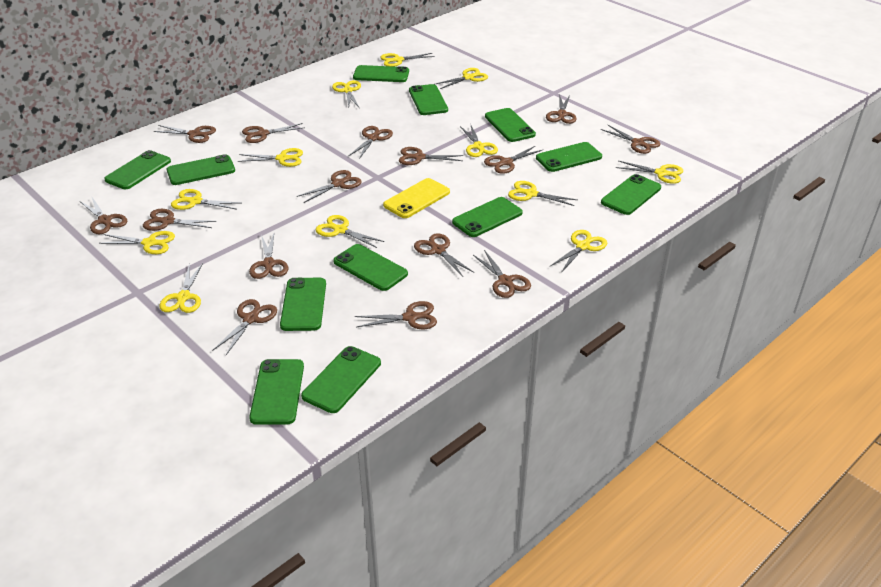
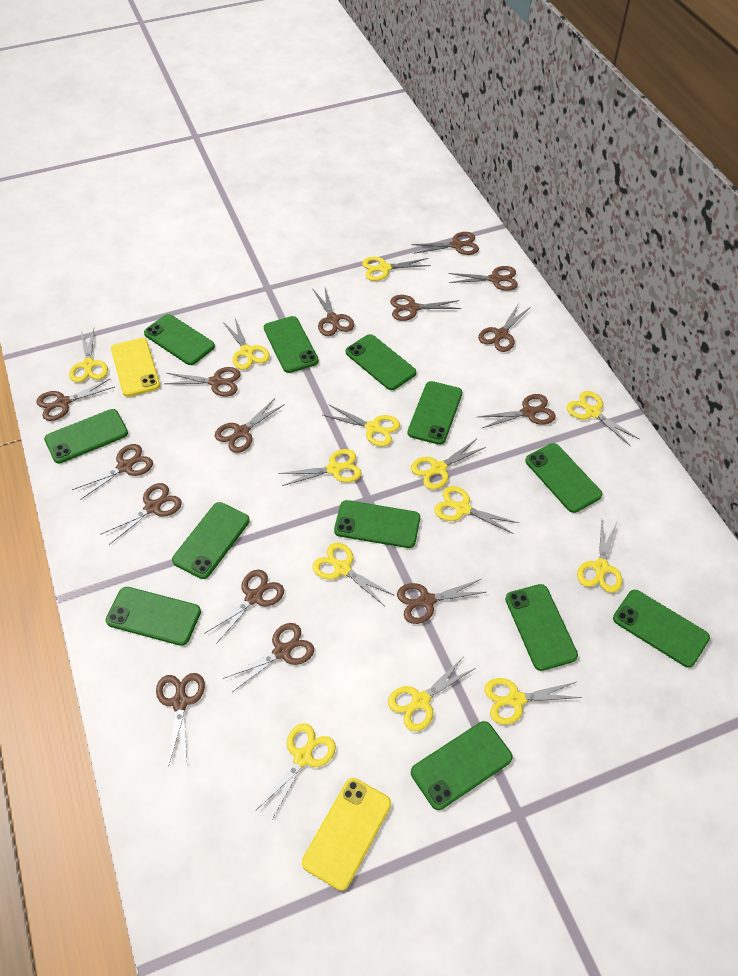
yellow phone: 1 -> 2
yellow scissors: 12 -> 13

